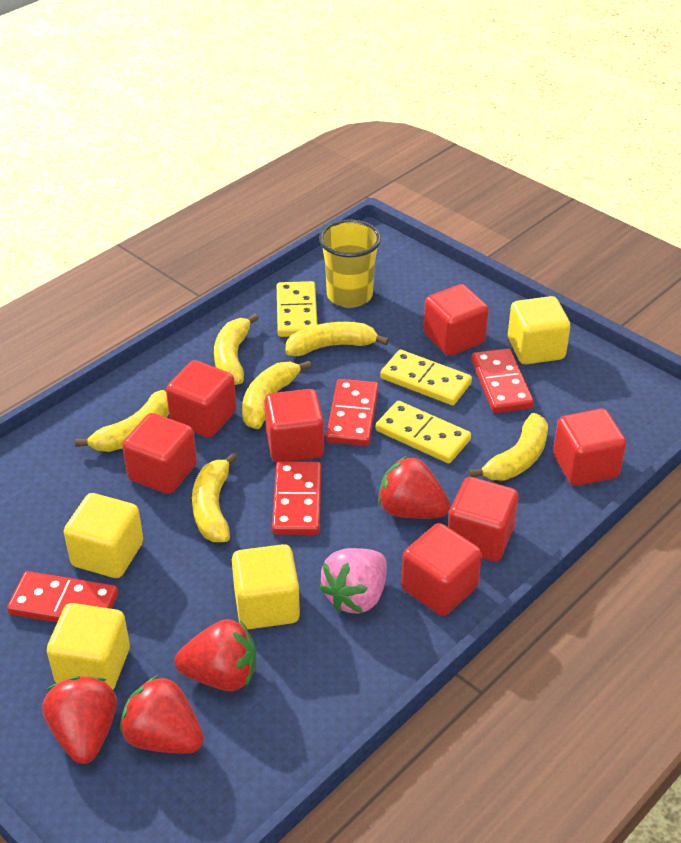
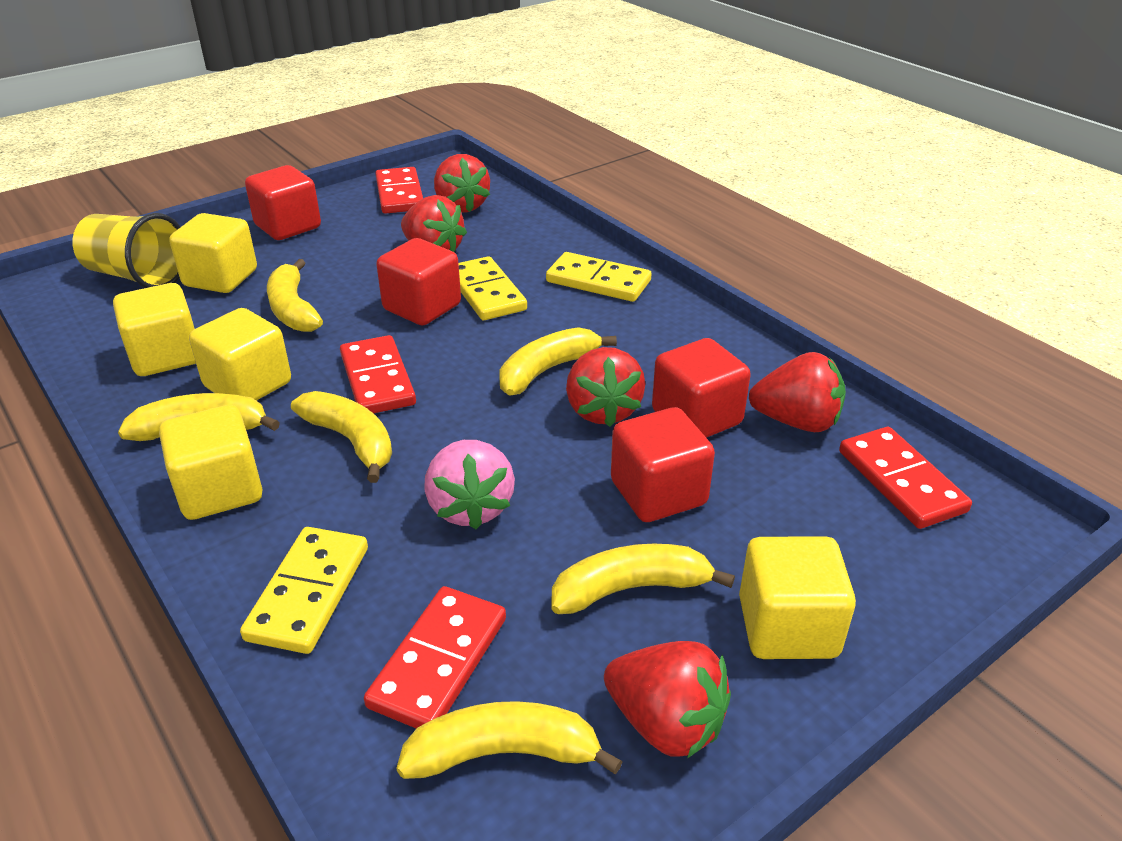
red cube: 7 -> 4
red strawberry: 4 -> 5
yellow cube: 4 -> 5

